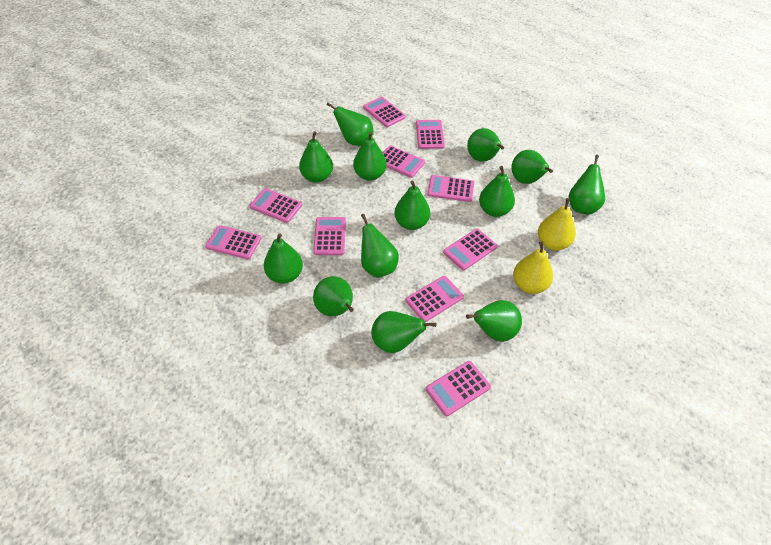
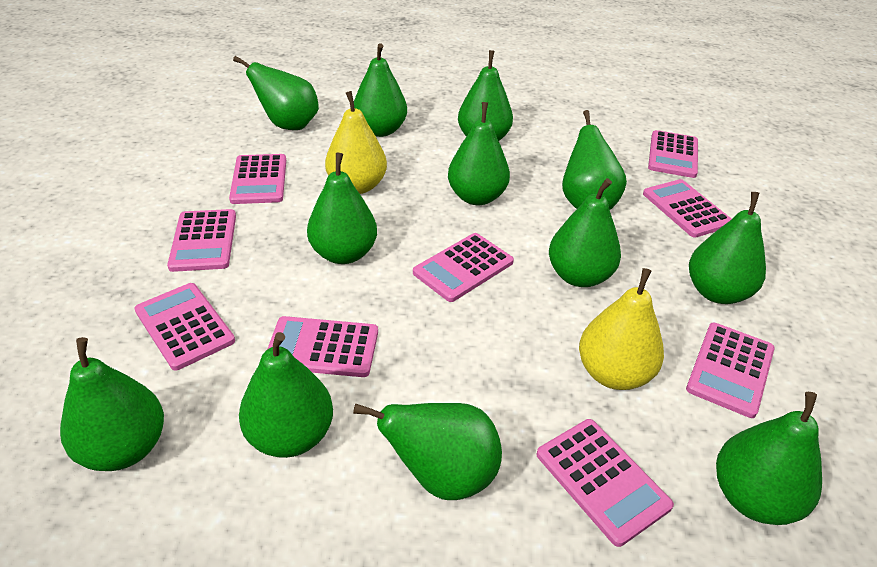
green pear: 13 -> 12
pink calculator: 10 -> 9

